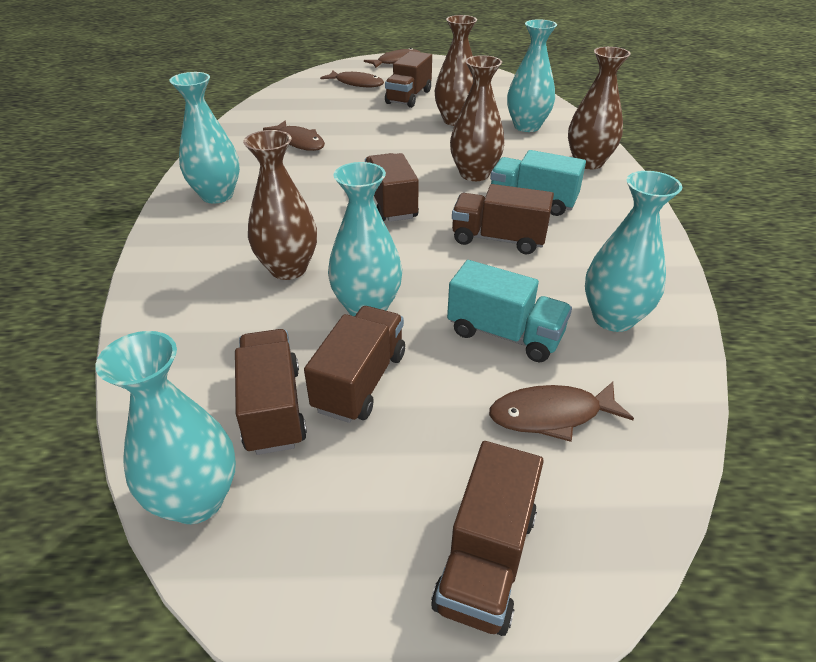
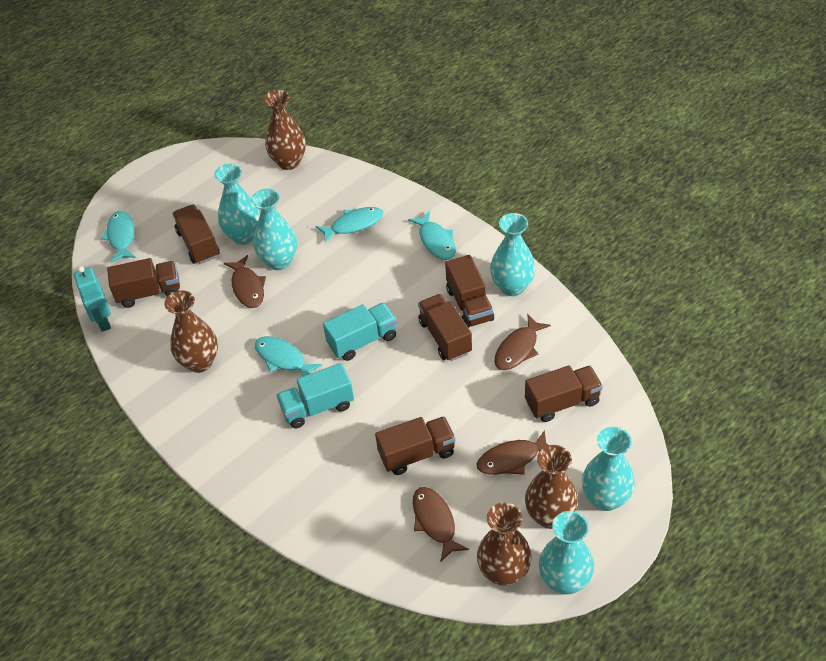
turquoise fish: 0 -> 4
turquoise robot: 0 -> 1

